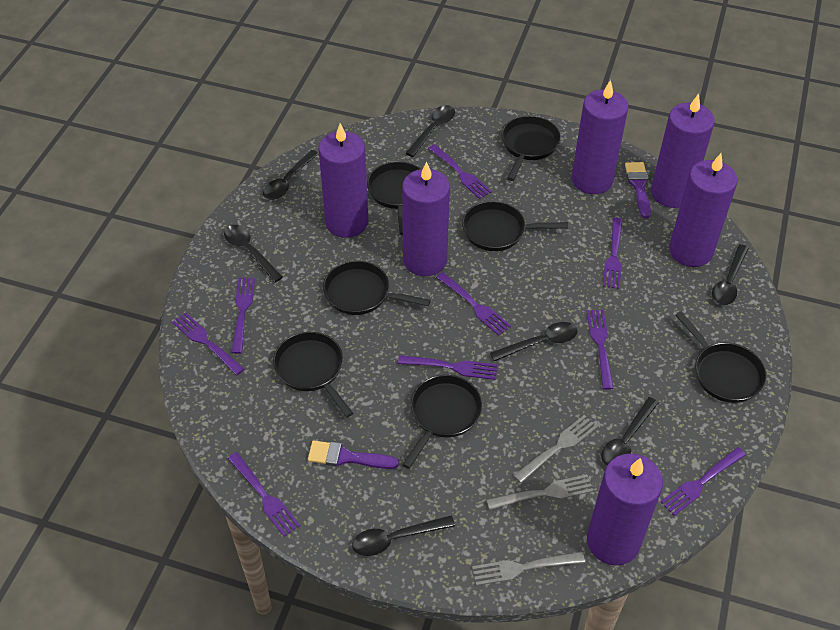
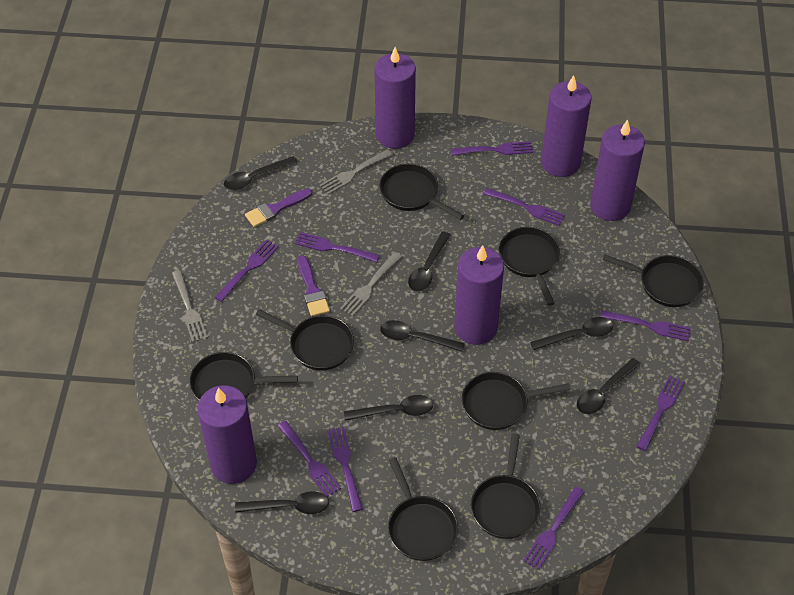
black pan: 7 -> 8
purple candle: 6 -> 5

